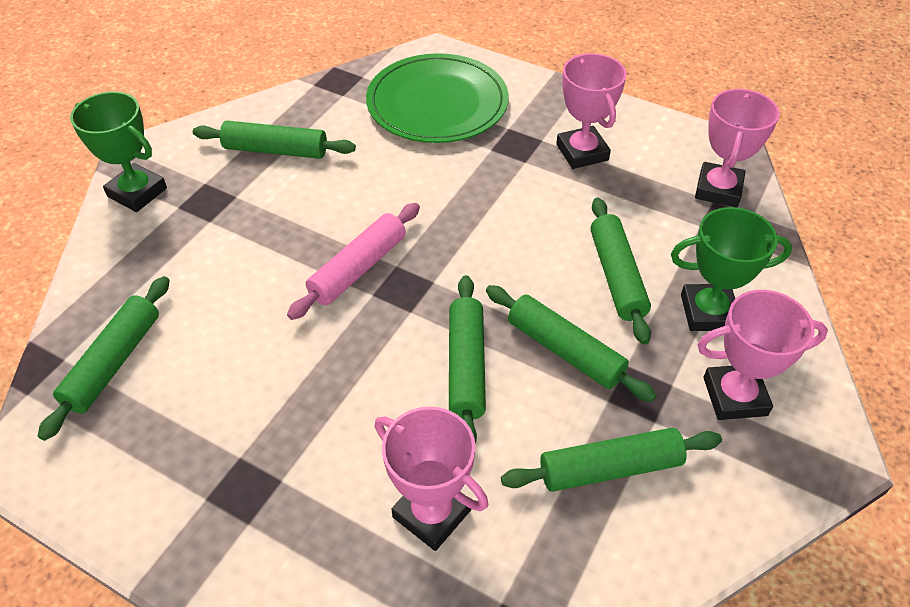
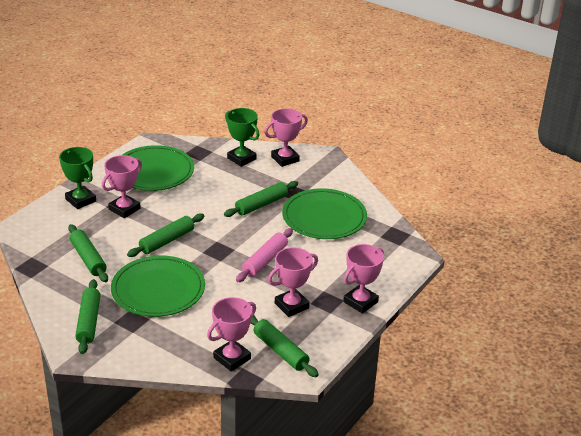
green plate: 1 -> 3
green rolling pin: 6 -> 5
pink trophy: 4 -> 5

